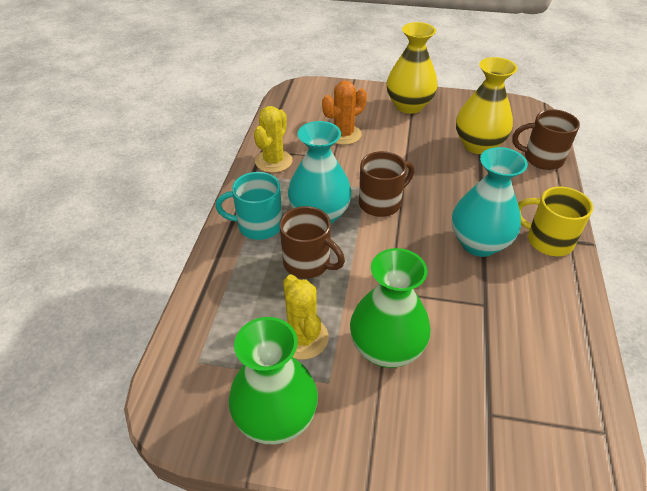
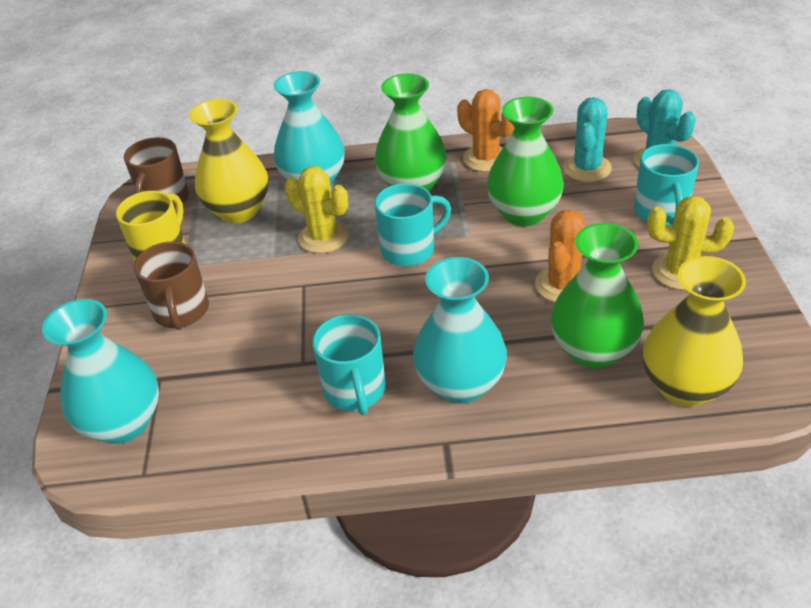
brown mug: 3 -> 2
green vase: 2 -> 3
orange cactus: 1 -> 2
turquoise cactus: 0 -> 2
turquoise mug: 1 -> 3
turquoise vase: 2 -> 3

